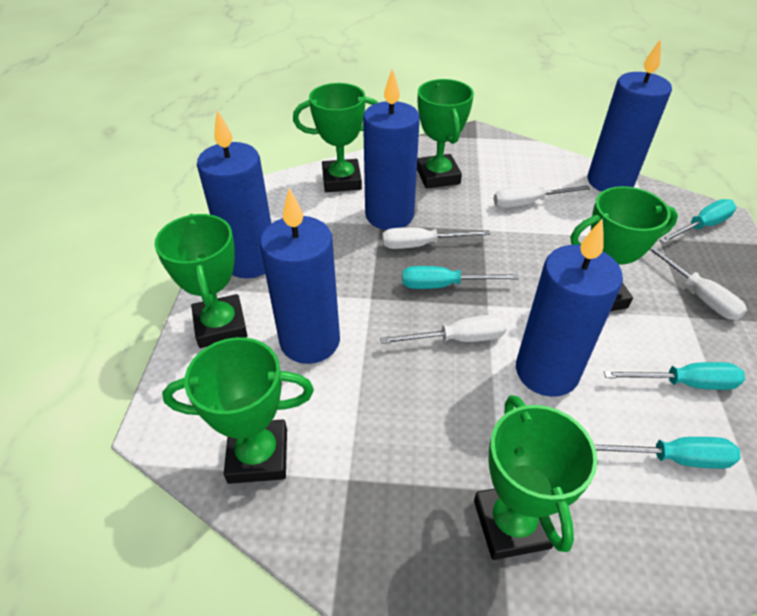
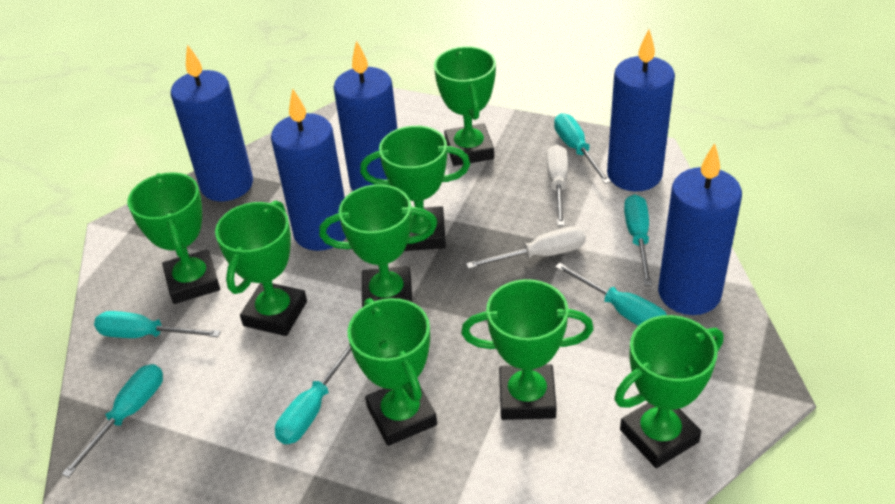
green trophy: 6 -> 8
turquoise screwdriver: 4 -> 6
white screwdriver: 4 -> 2

